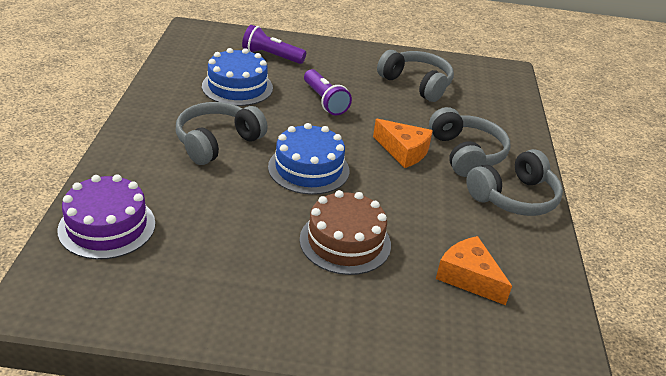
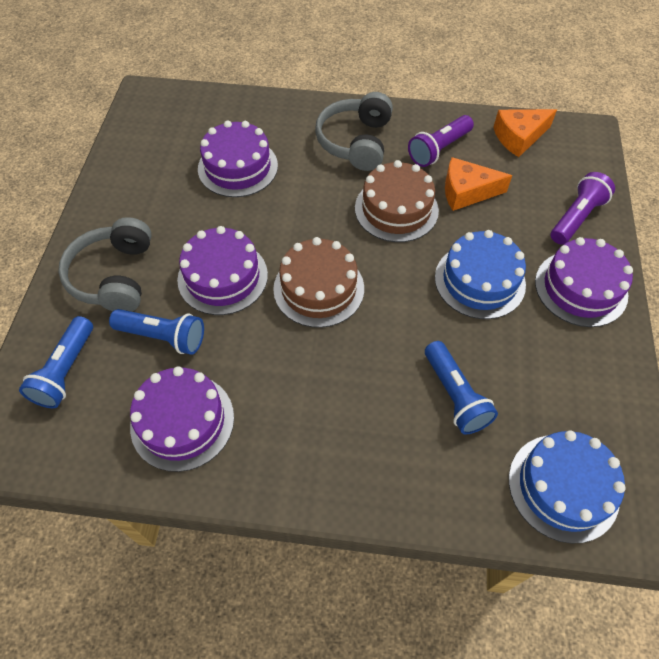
blue flashlight: 0 -> 3
brown cake: 1 -> 2
grey headphones: 4 -> 2
purple cake: 1 -> 4

